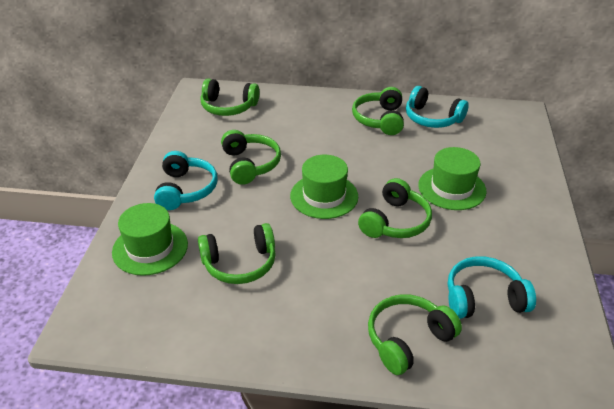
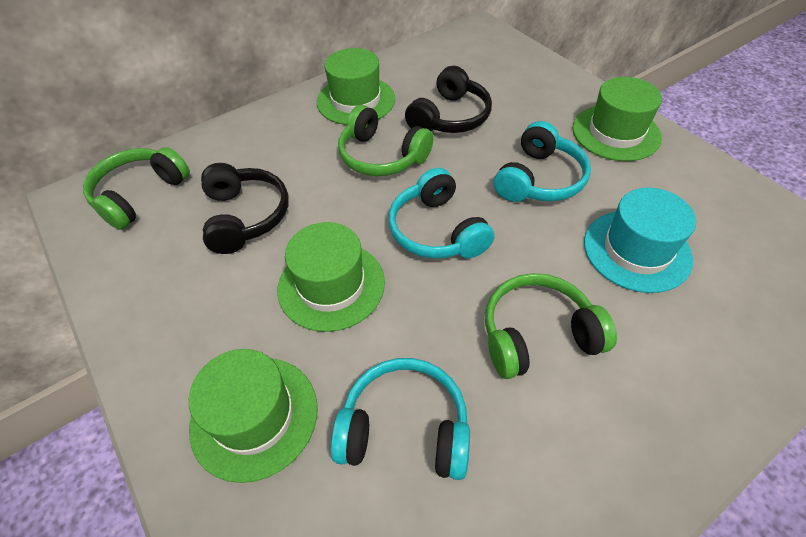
black headphones: 0 -> 2
green hat: 3 -> 4
green headphones: 6 -> 3
turquoise hat: 0 -> 1

